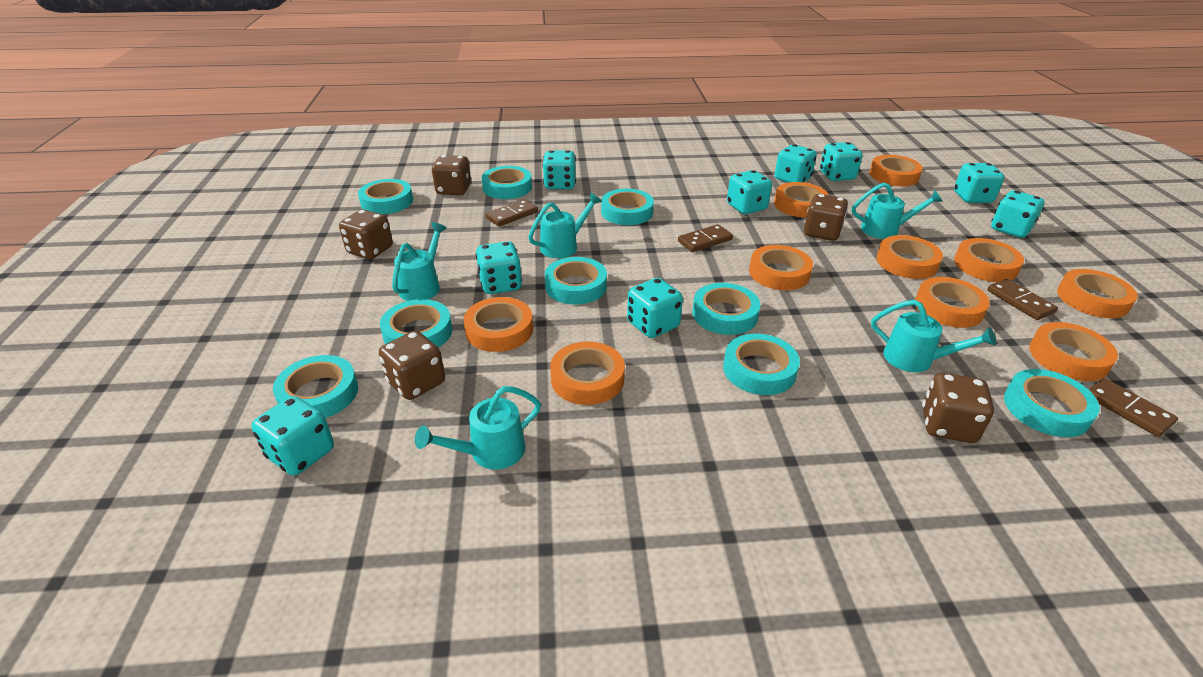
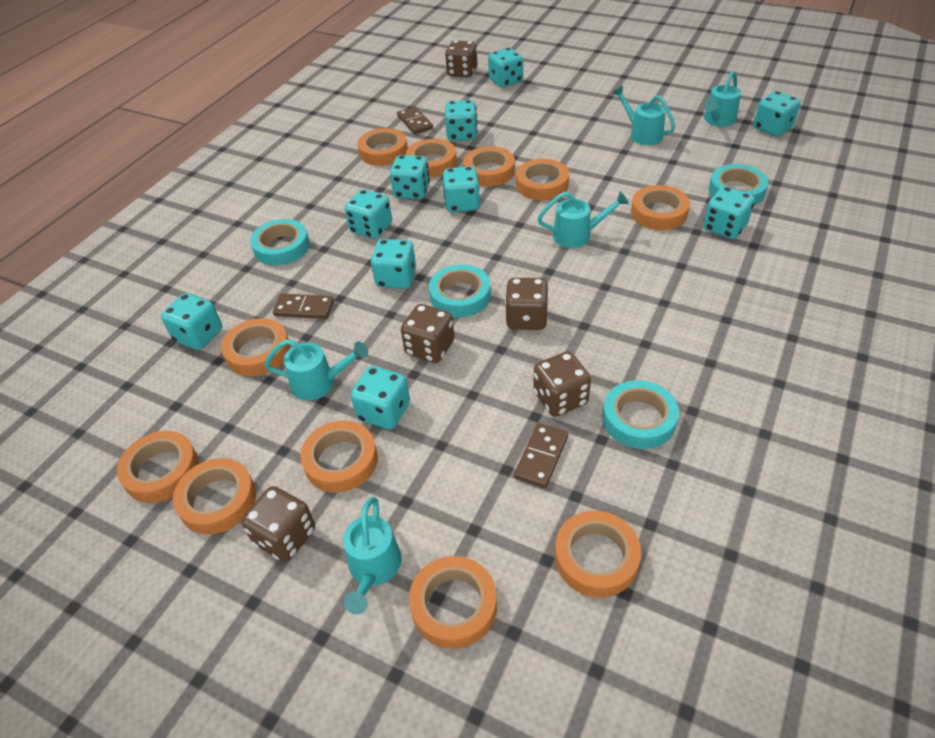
brown domino: 4 -> 3
orange tape: 10 -> 11
turquoise dice: 9 -> 10
turquoise tape: 9 -> 4

